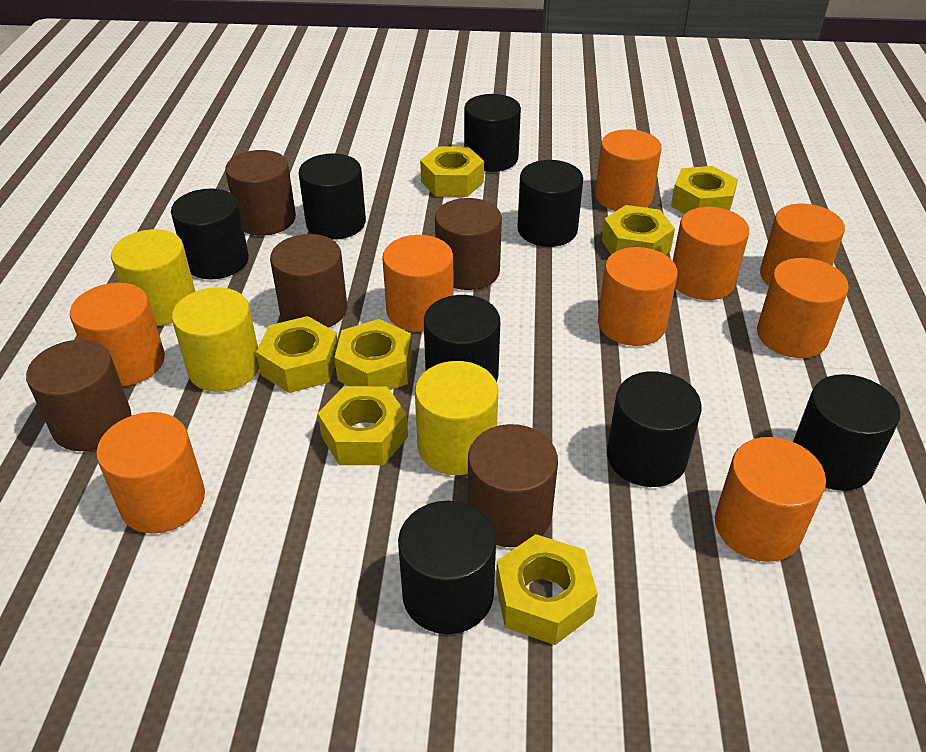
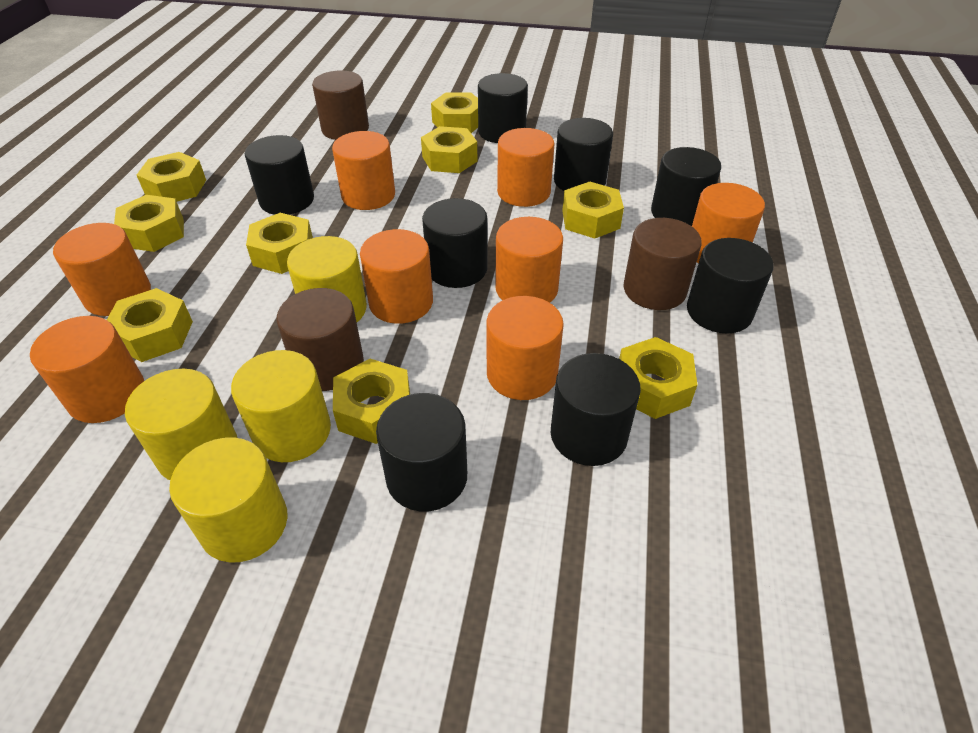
brown cylinder: 5 -> 3
orange cylinder: 9 -> 8
yellow cylinder: 3 -> 4
yellow nut: 7 -> 9

